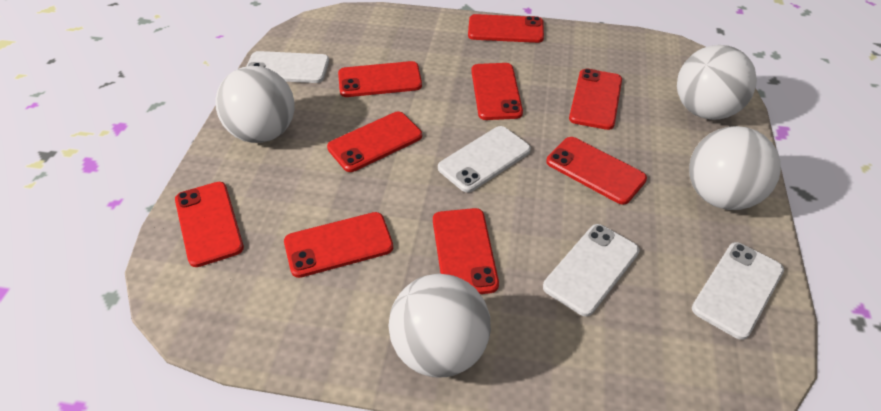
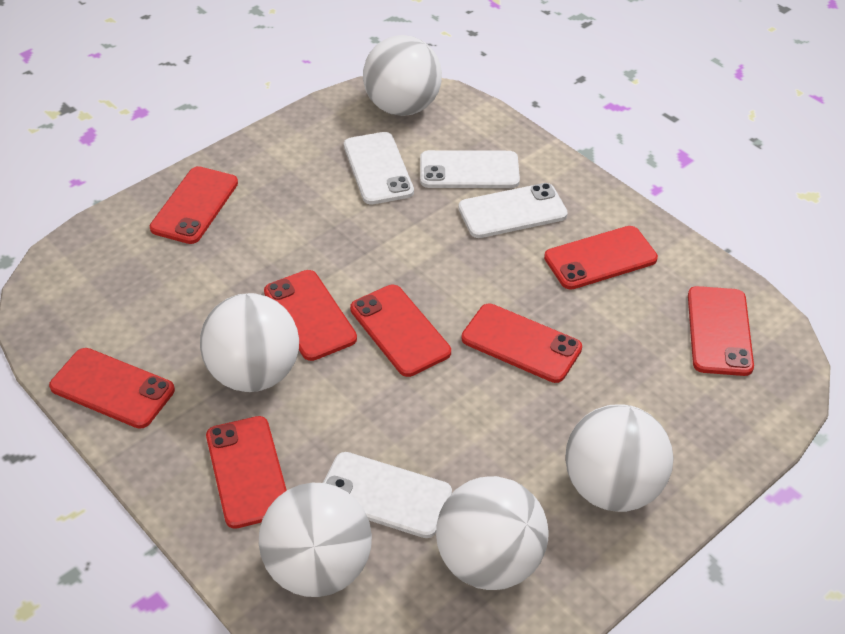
red phone: 9 -> 8
white ball: 4 -> 5

